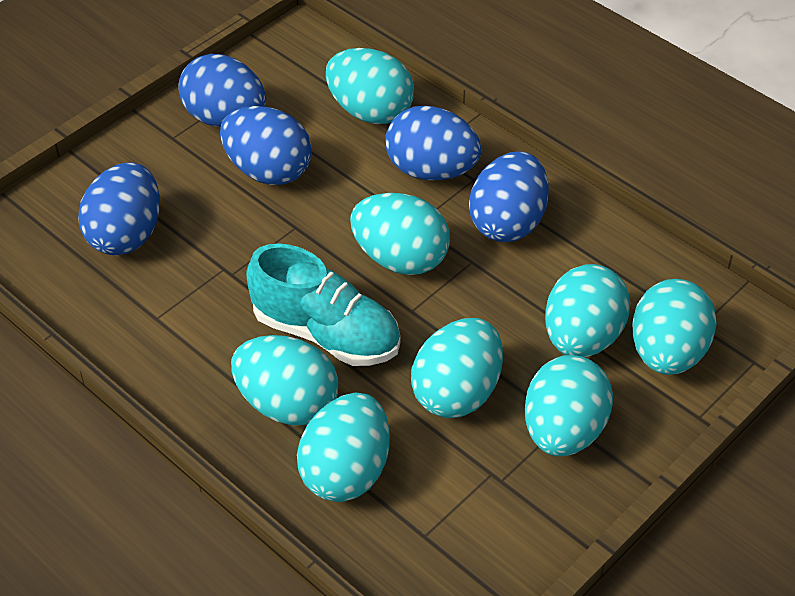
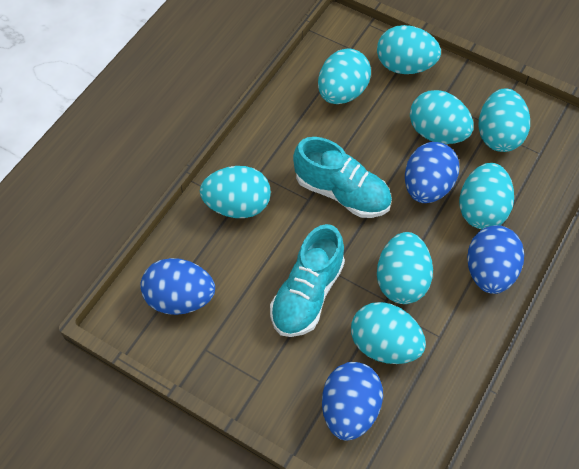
blue egg: 5 -> 4
turquoise shoe: 1 -> 2

